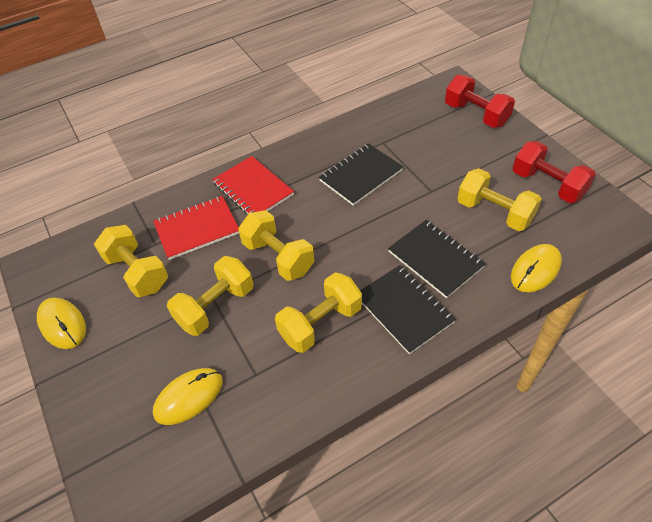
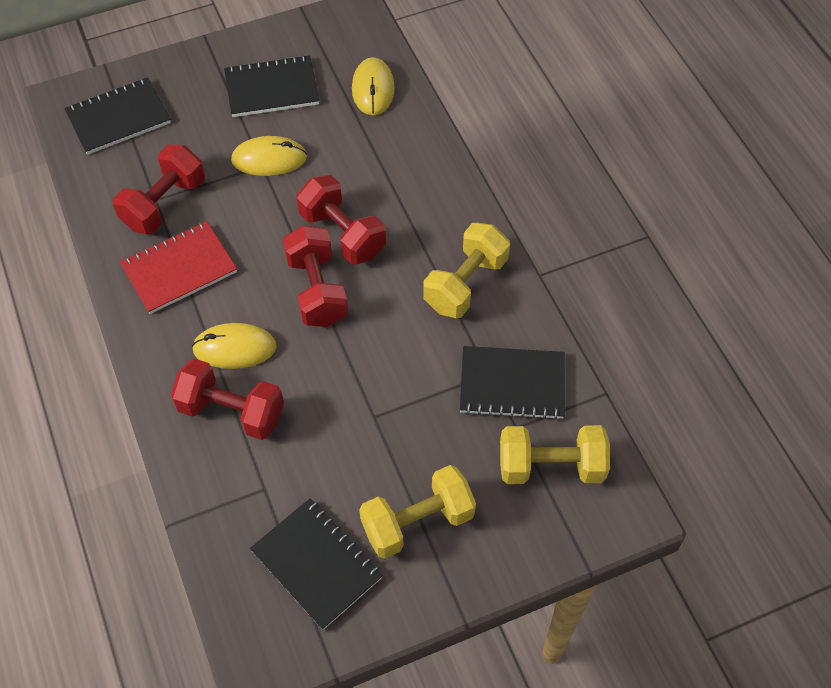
black notebook: 3 -> 4
red dumbbell: 2 -> 4
red notebook: 2 -> 1
yellow dumbbell: 5 -> 3

